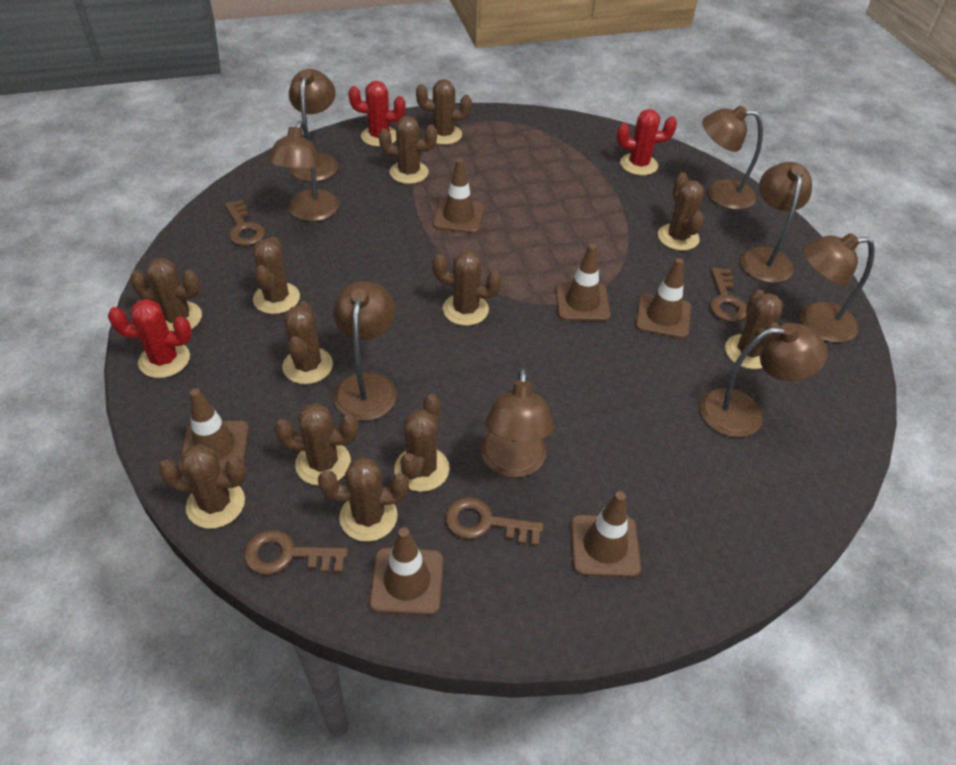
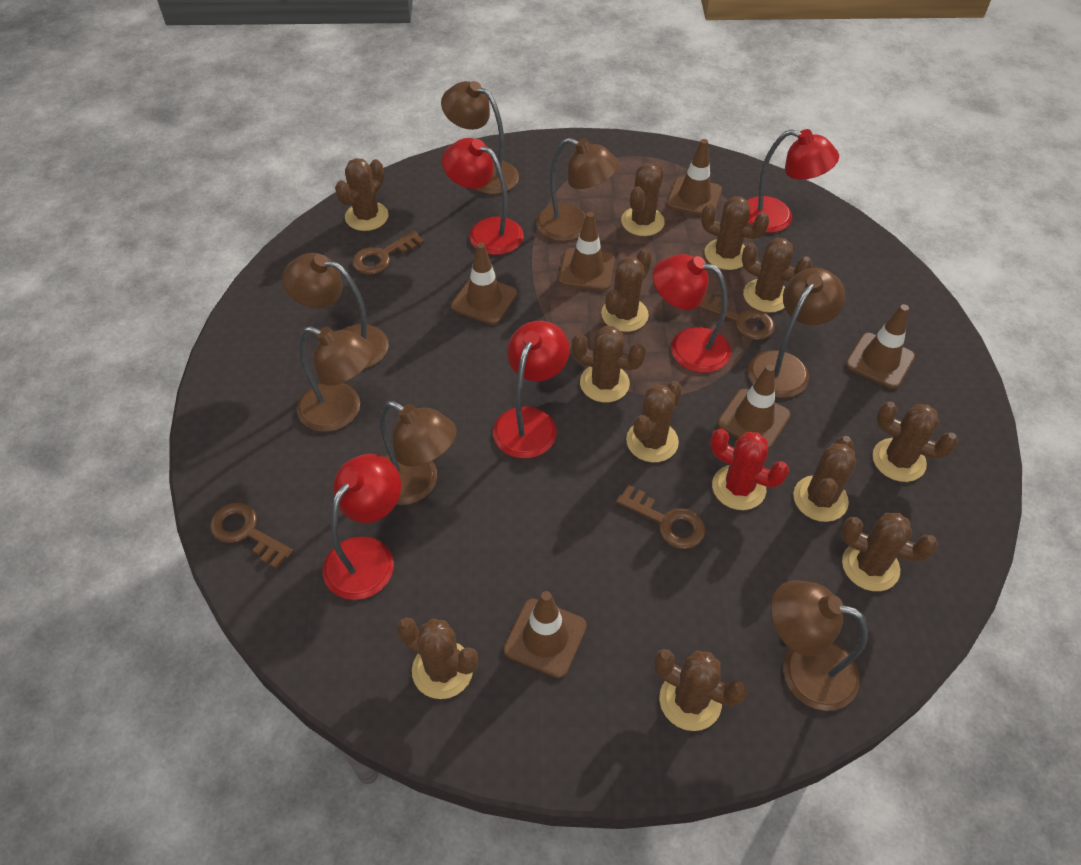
brown lamp: 8 -> 7
red cactus: 3 -> 1
red lamp: 0 -> 5

